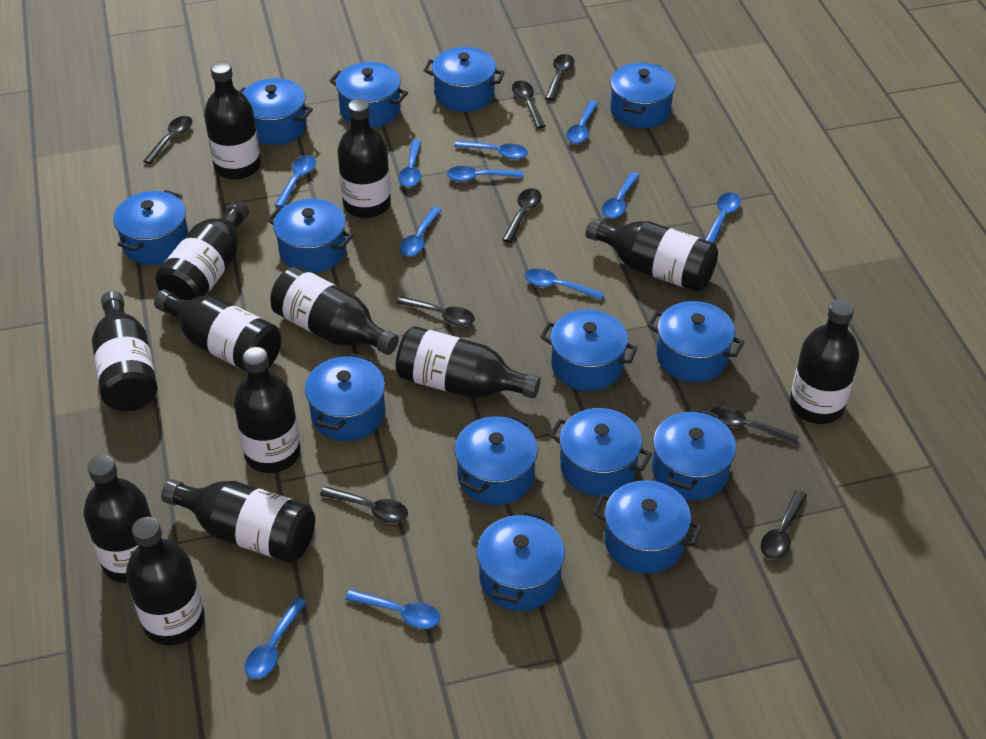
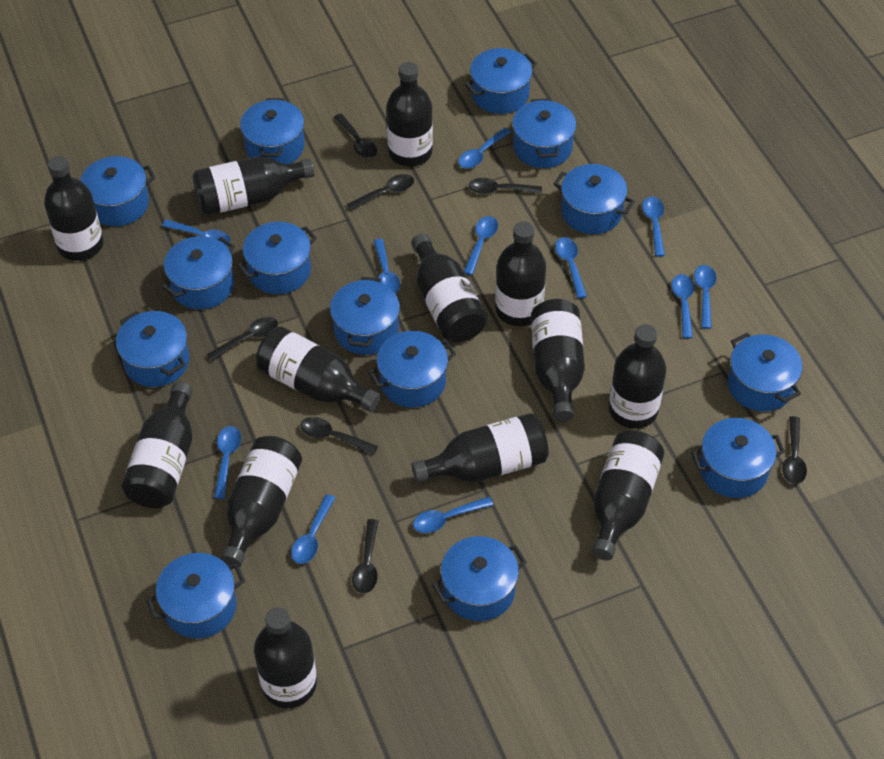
black spoon: 8 -> 7

